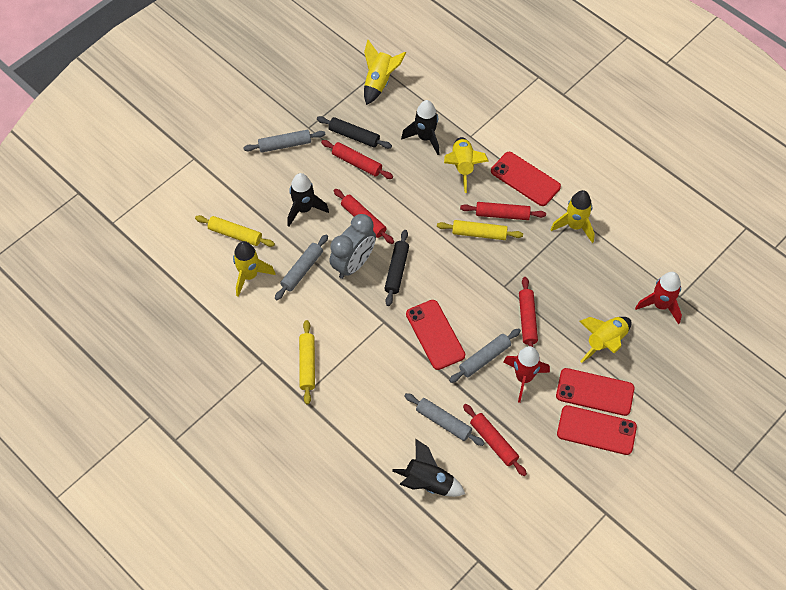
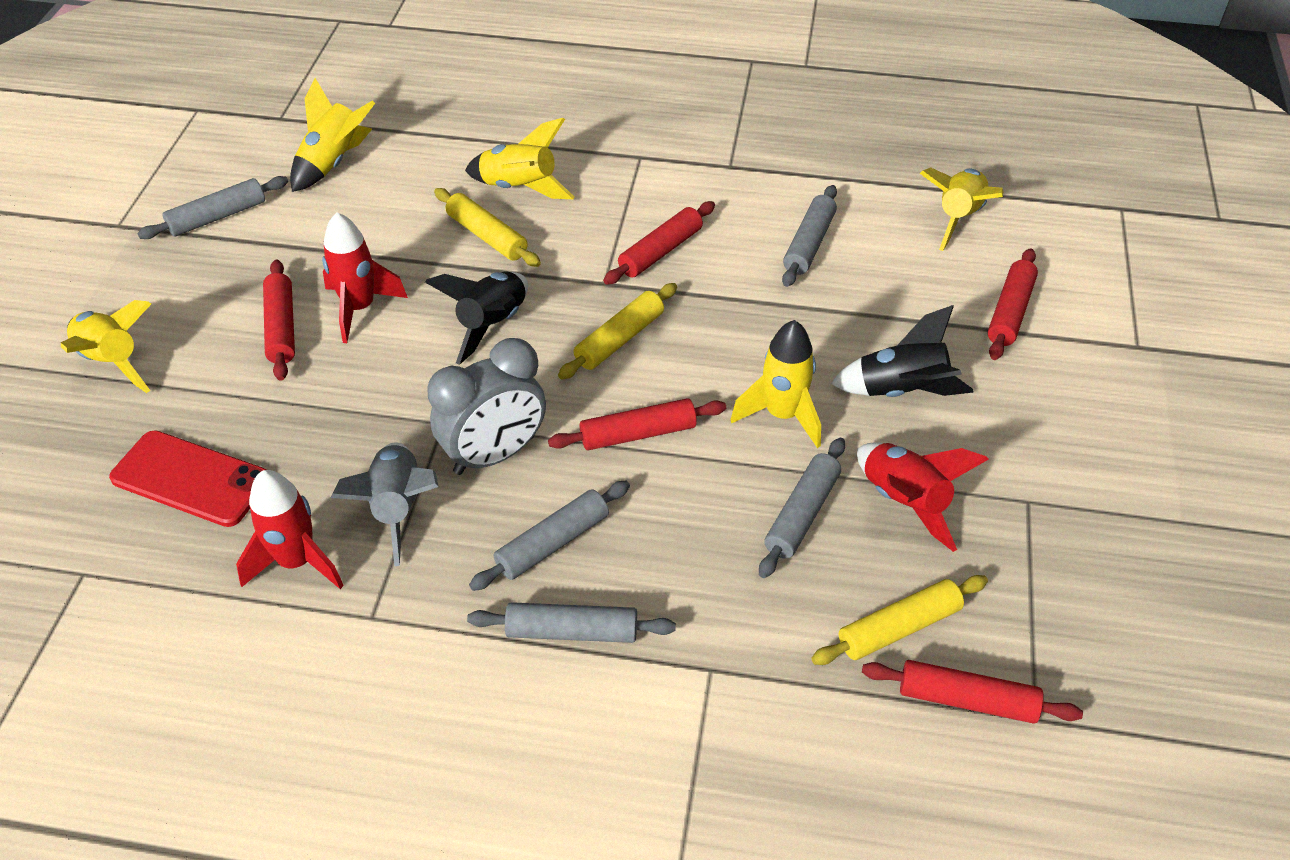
black rocket: 3 -> 2
black rolling pin: 2 -> 0
grey rocket: 0 -> 1
grey rolling pin: 4 -> 5
red phone: 4 -> 1
red rocket: 2 -> 3

